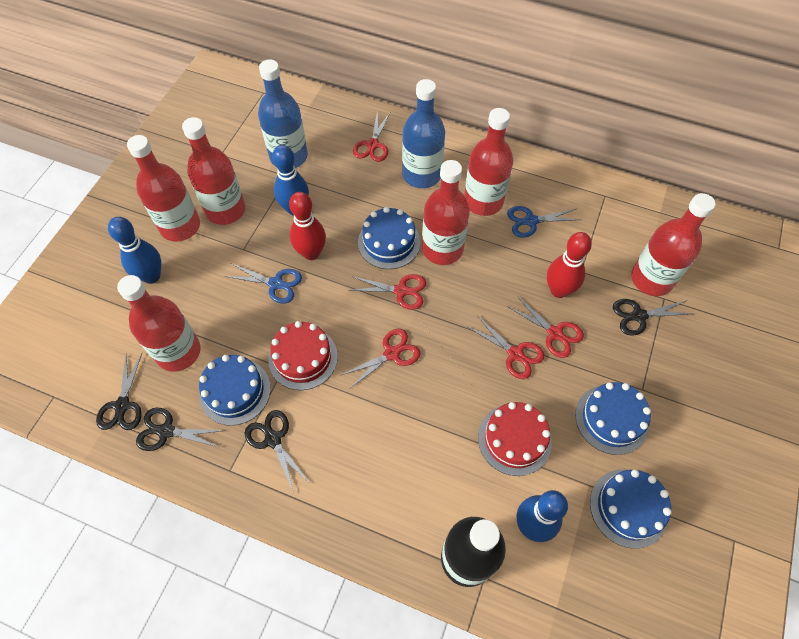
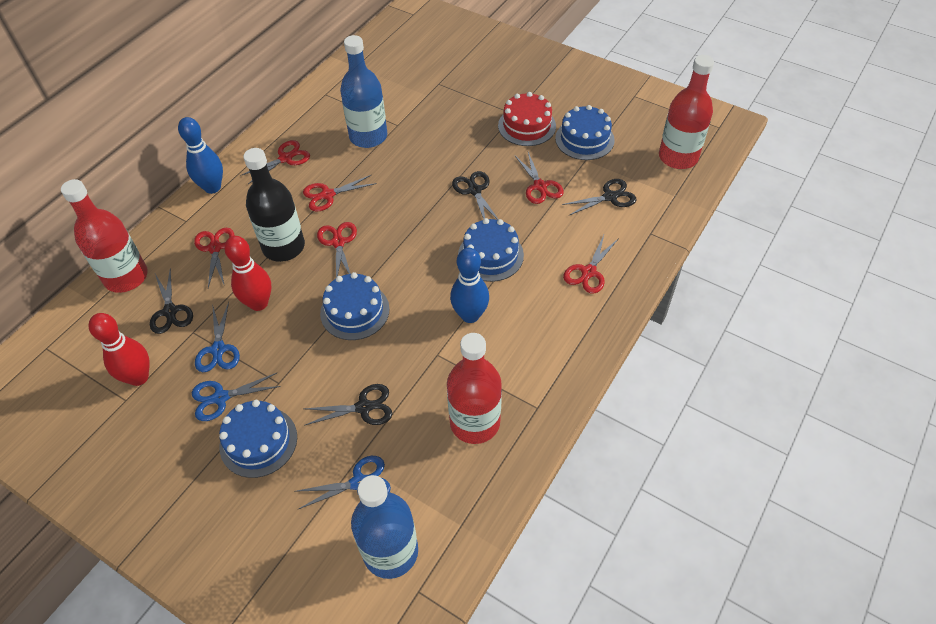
blue bowling pin: 3 -> 2
blue scissors: 2 -> 3
red bottle: 6 -> 3
red cake: 2 -> 1
red scissors: 5 -> 6

